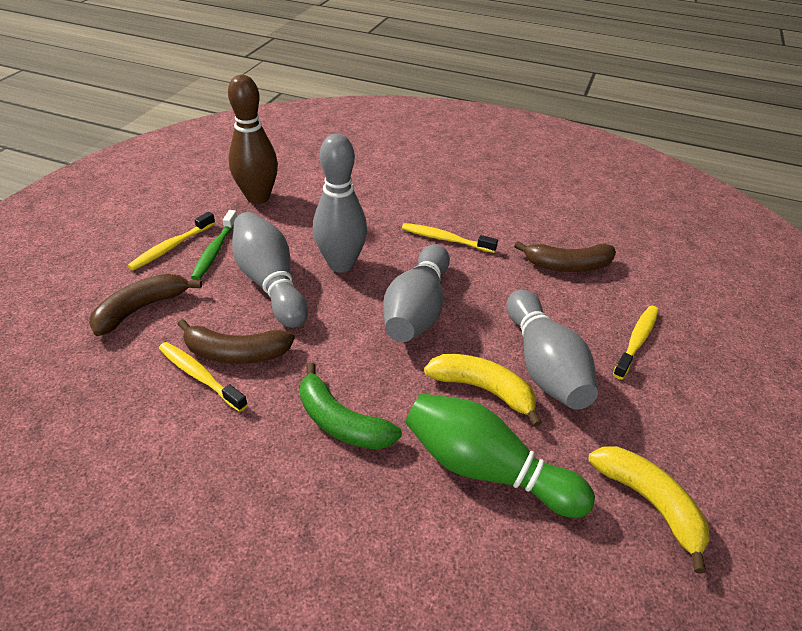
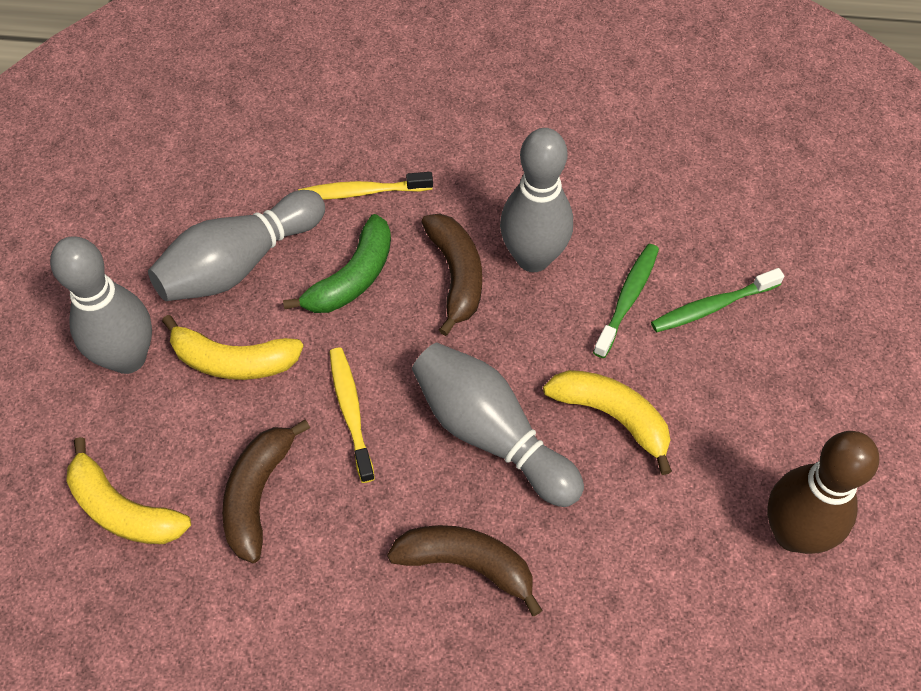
green bowling pin: 1 -> 0
green toothbrush: 1 -> 2
yellow banana: 2 -> 3
yellow toothbrush: 4 -> 2

